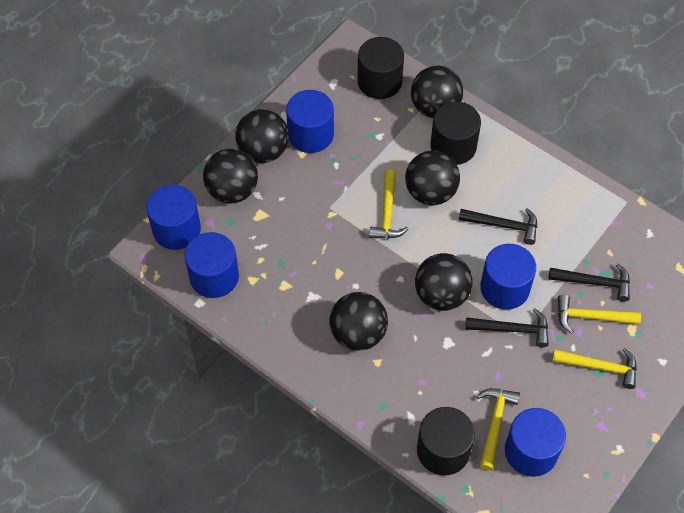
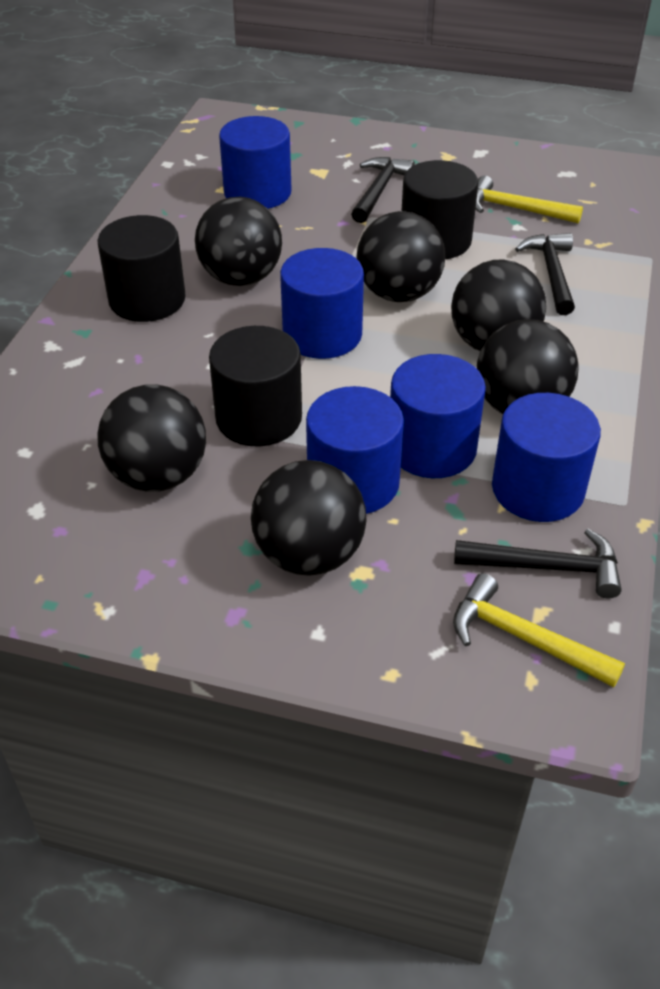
yellow hammer: 4 -> 2

